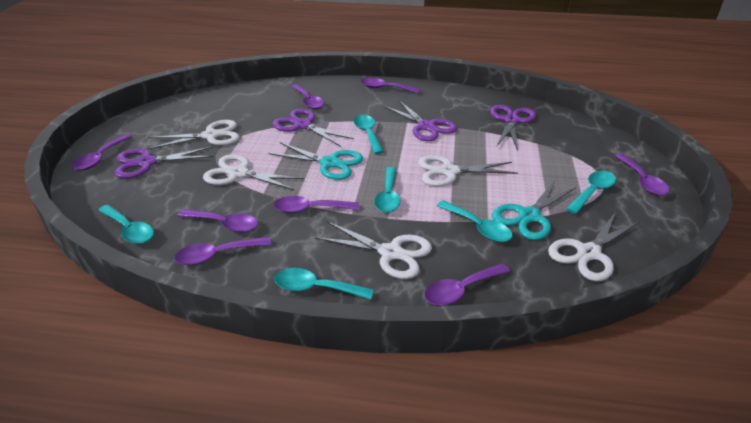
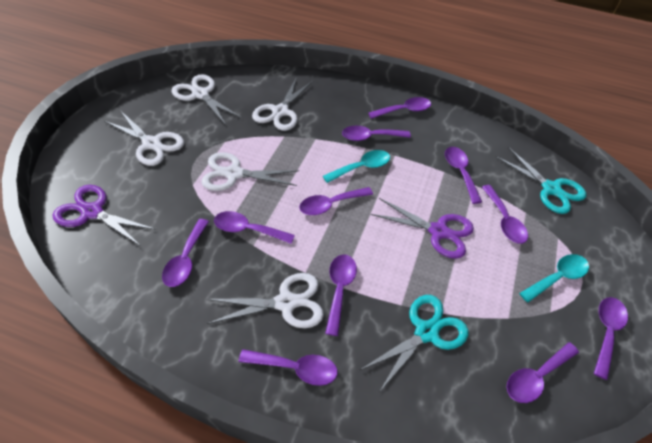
purple scissors: 4 -> 2
purple spoon: 8 -> 11
turquoise spoon: 6 -> 2

